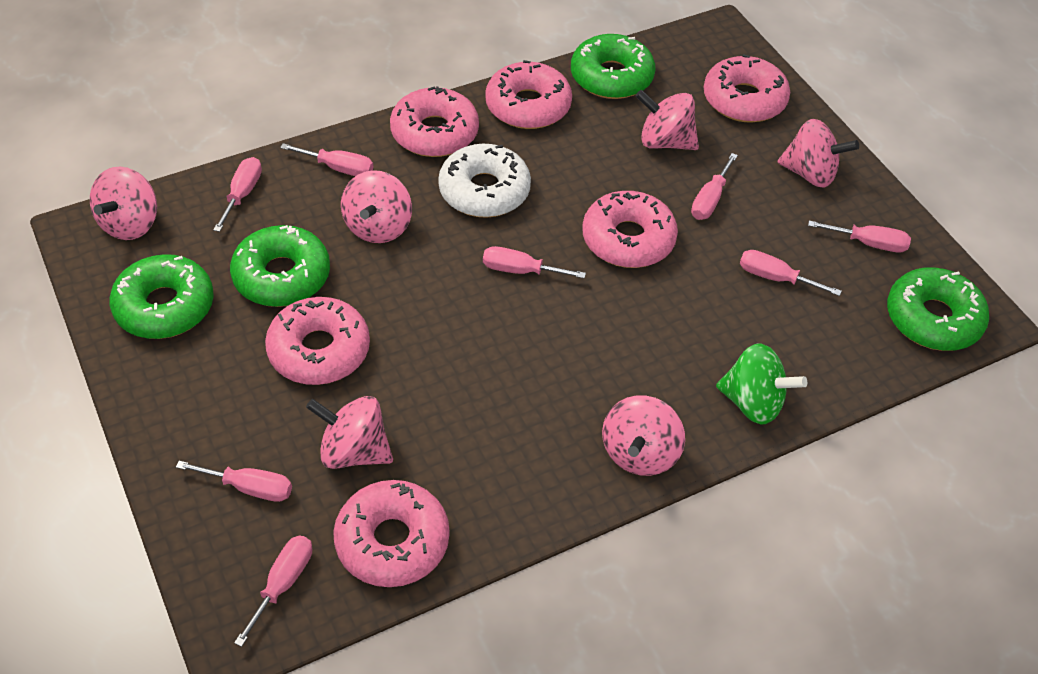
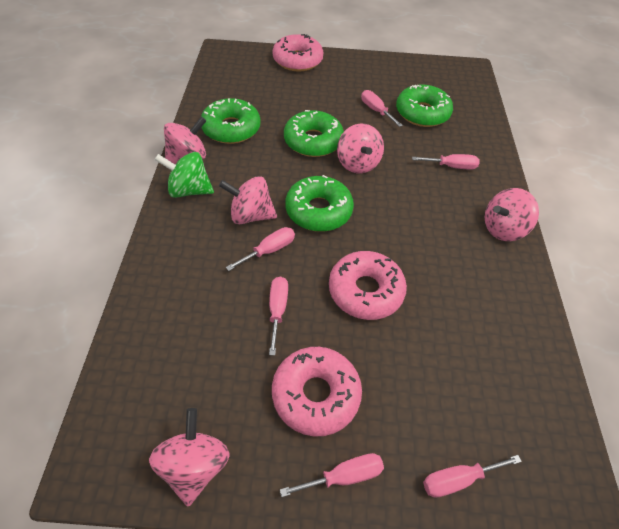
pink donut: 6 -> 3
pink screwdriver: 8 -> 6
pink spinning top: 6 -> 5
white donut: 1 -> 0

